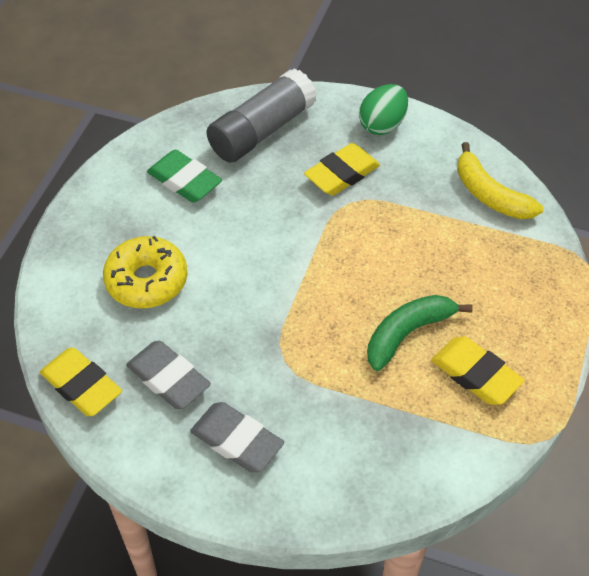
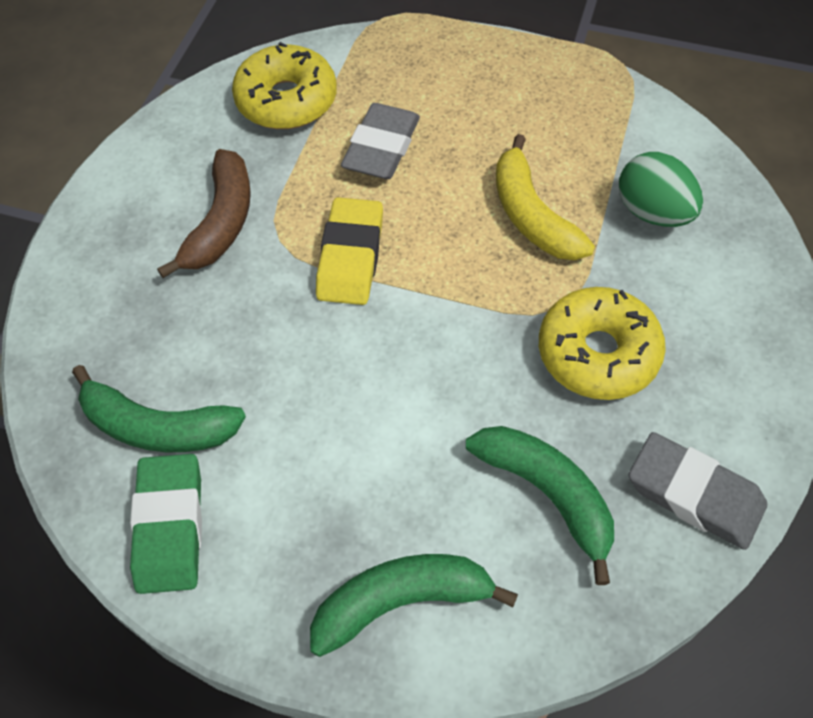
brown banana: 0 -> 1
green banana: 1 -> 3
grey glue stick: 1 -> 0
yellow donut: 1 -> 2
yellow eraser: 3 -> 1

